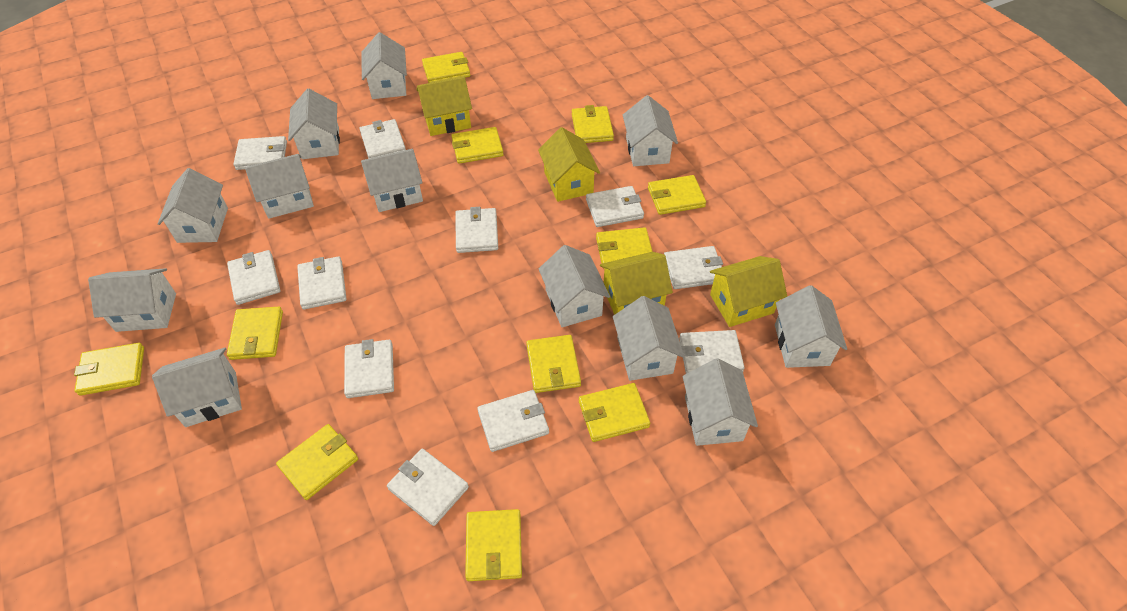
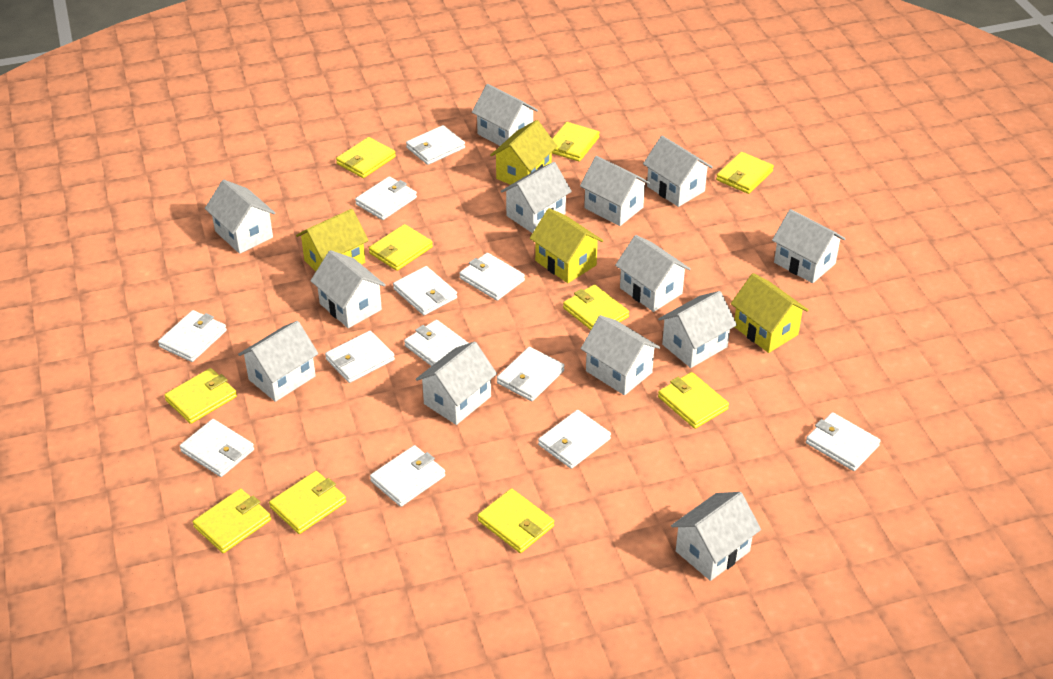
white house: 12 -> 13
white wallet: 11 -> 12
yellow wallet: 11 -> 10

